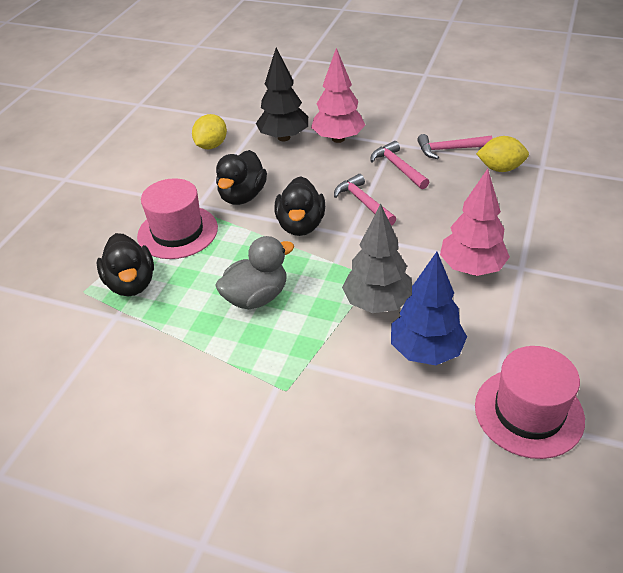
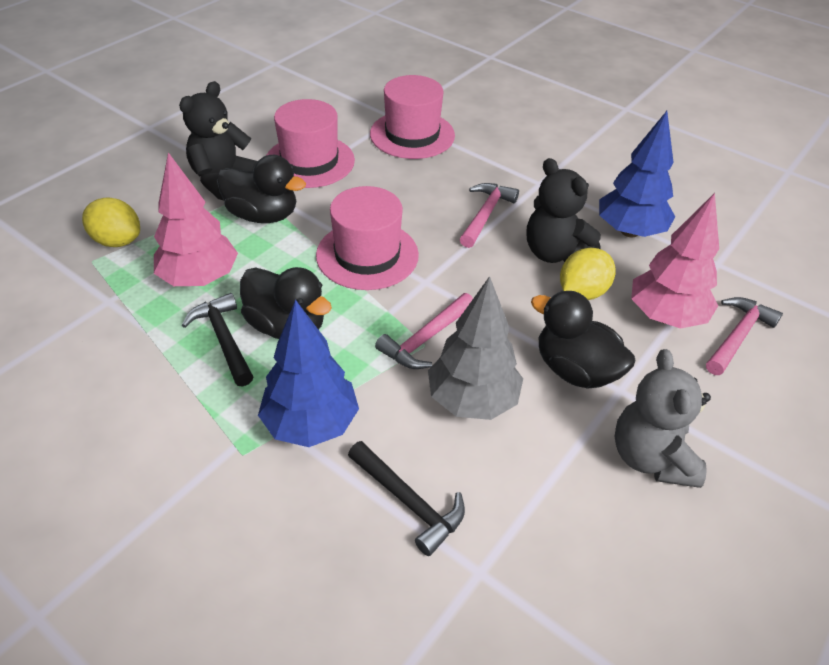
black hammer: 0 -> 2
black teddy bear: 0 -> 2
black tree: 1 -> 0
blue tree: 1 -> 2
grey duck: 1 -> 0
grey teddy bear: 0 -> 1
pink hat: 2 -> 3

